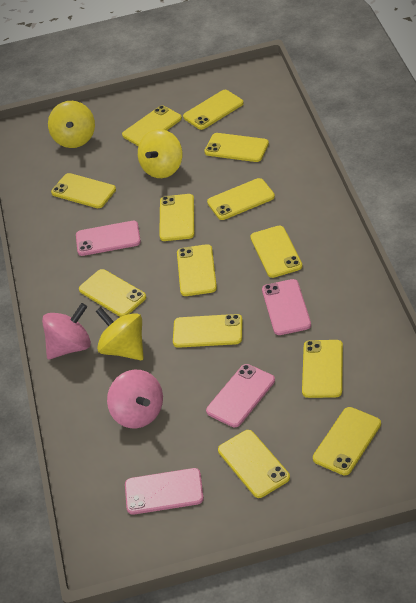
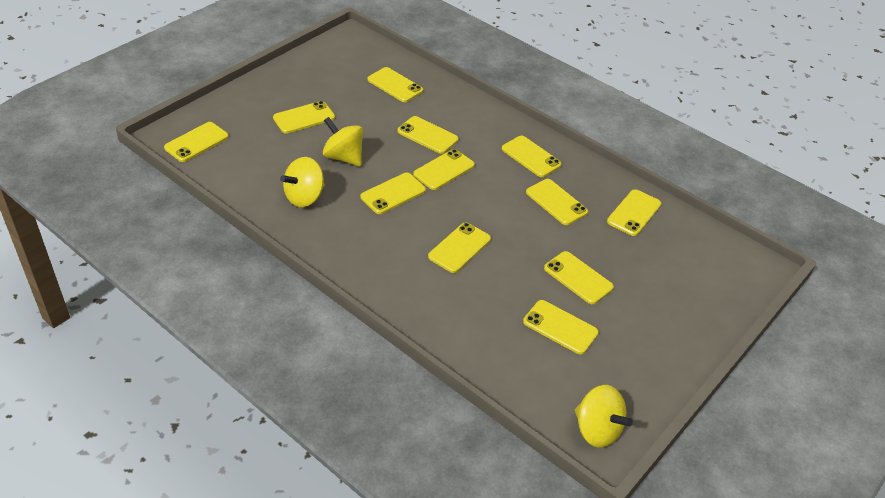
pink phone: 4 -> 0
pink spinning top: 2 -> 0
yellow phone: 13 -> 12

